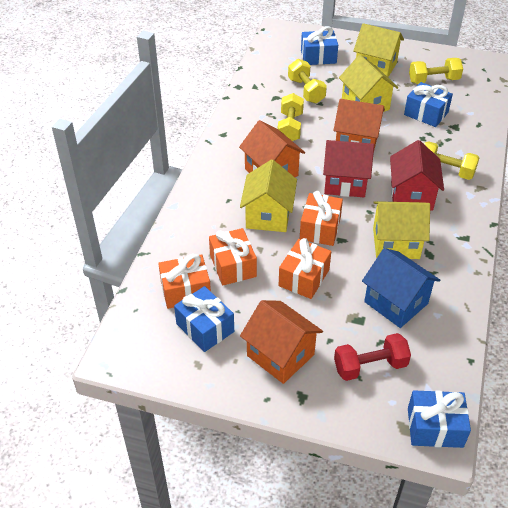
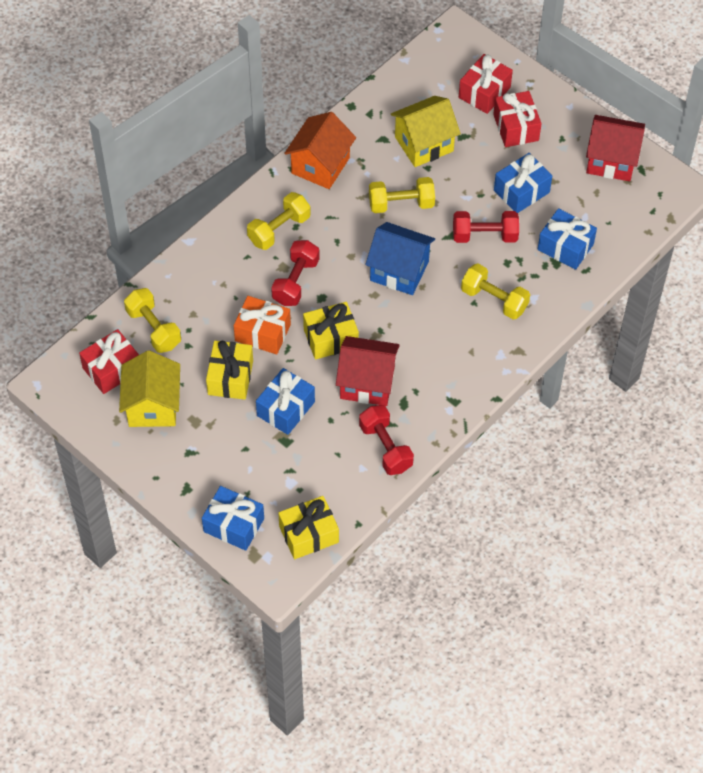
orange gift: 4 -> 1
orange house: 3 -> 1
red dumbbell: 1 -> 3
red gift: 0 -> 3
yellow gift: 0 -> 3
yellow house: 4 -> 2

